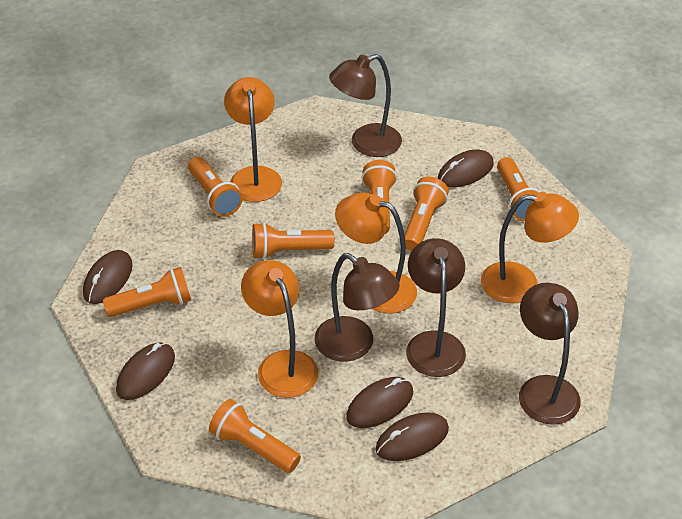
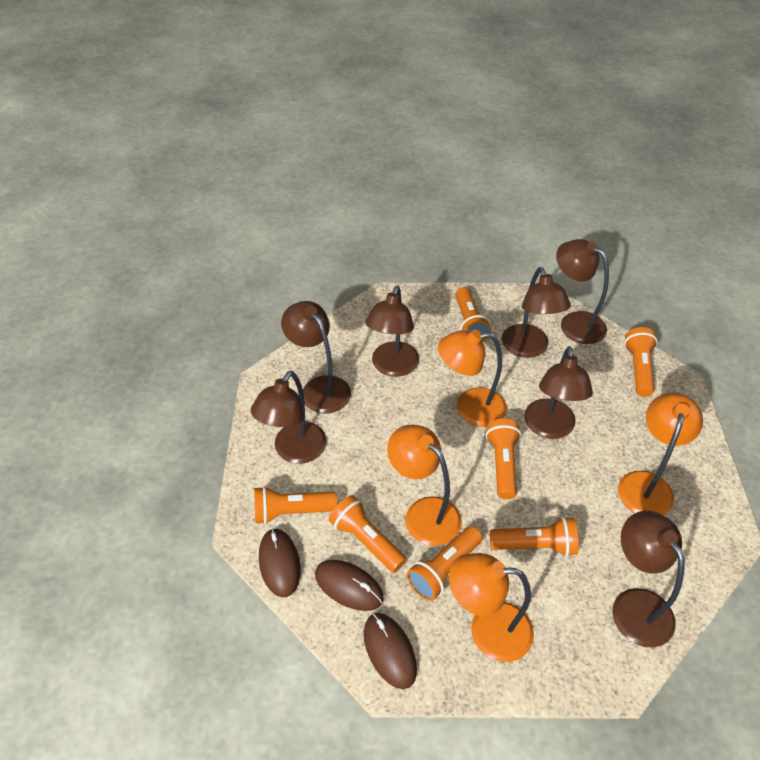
brown lamp: 4 -> 7
brown mouse: 5 -> 3

